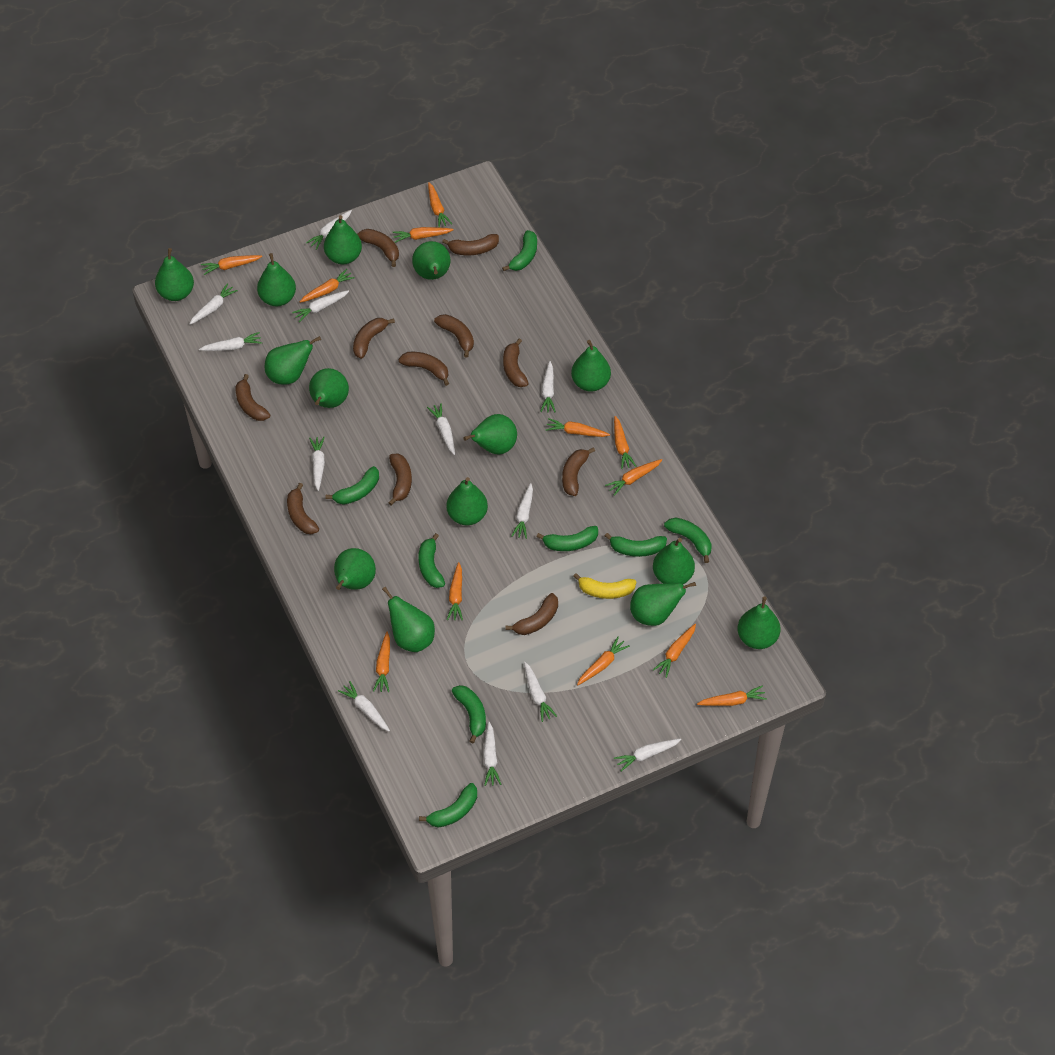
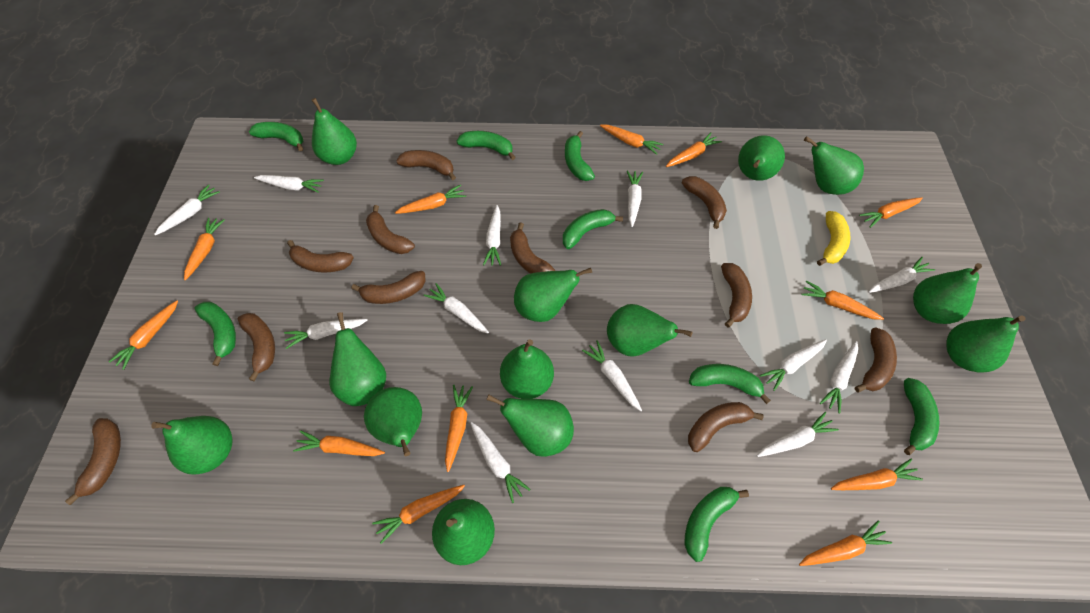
green pear: 14 -> 13

